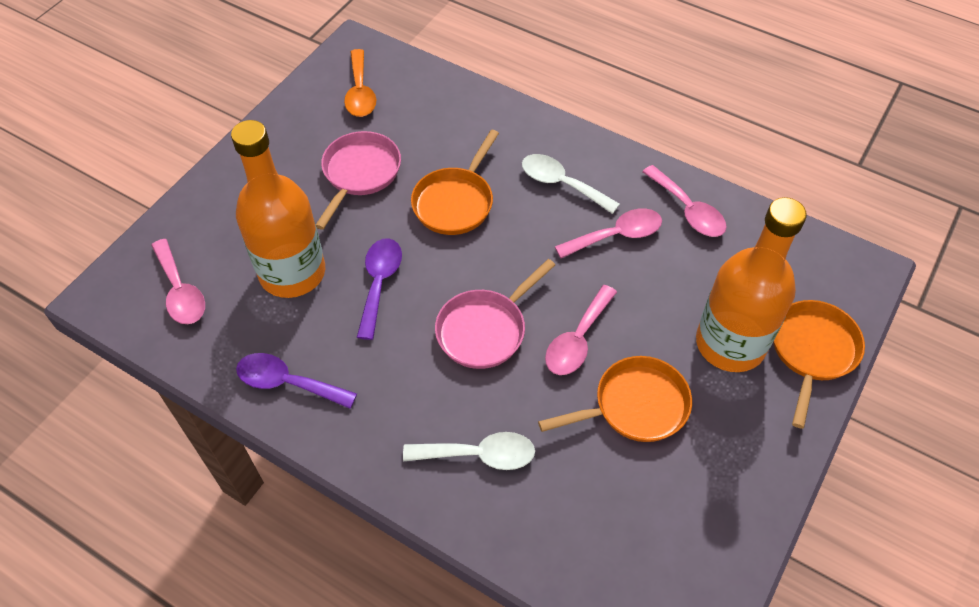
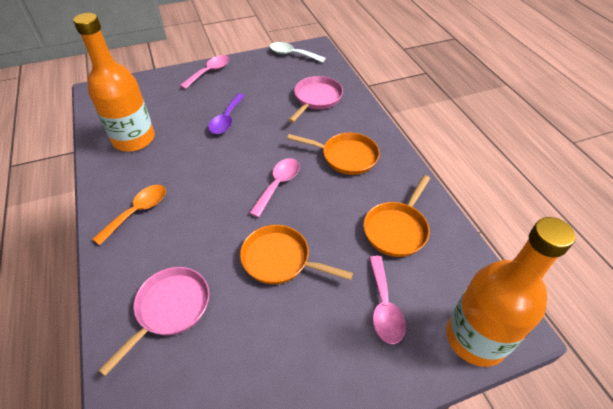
pink spoon: 4 -> 3
purple spoon: 2 -> 1
white spoon: 2 -> 1

